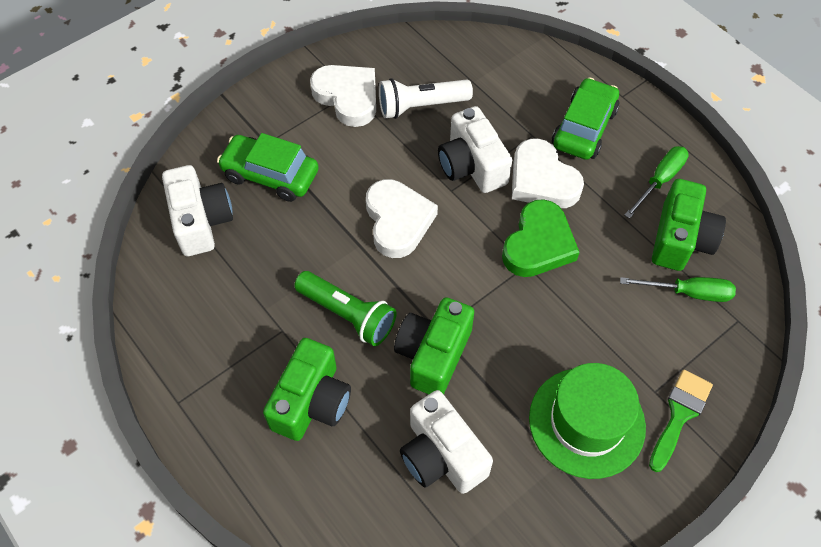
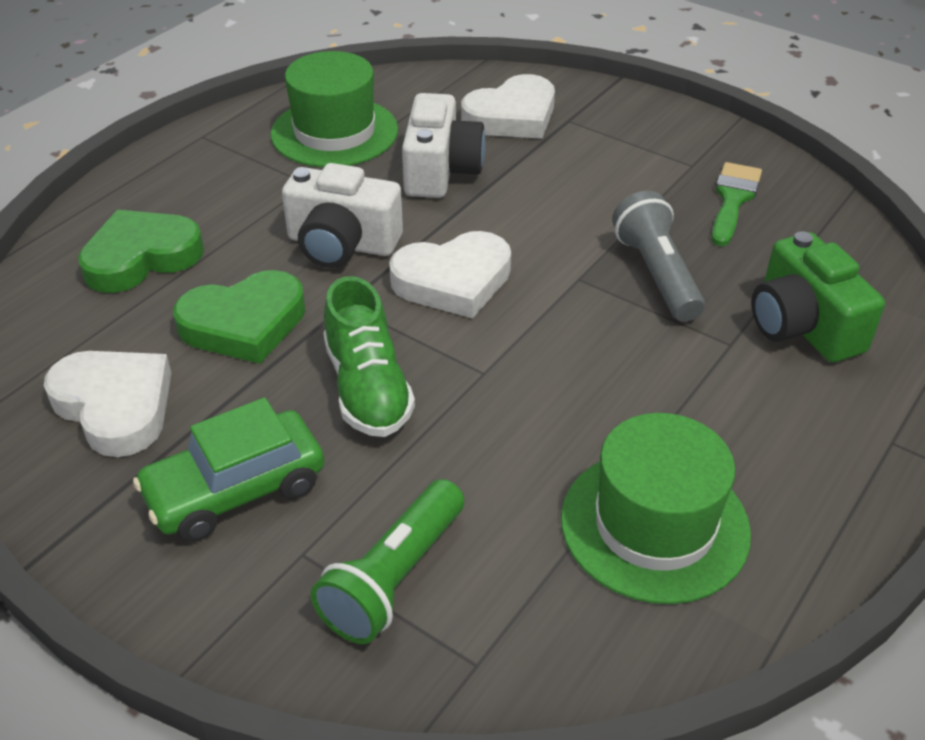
green camera: 3 -> 1
green car: 2 -> 1
green hat: 1 -> 2
green heart: 1 -> 2
green screwdriver: 2 -> 0
green shoe: 0 -> 1
grey flashlight: 0 -> 1
white camera: 3 -> 2
white flashlight: 1 -> 0

